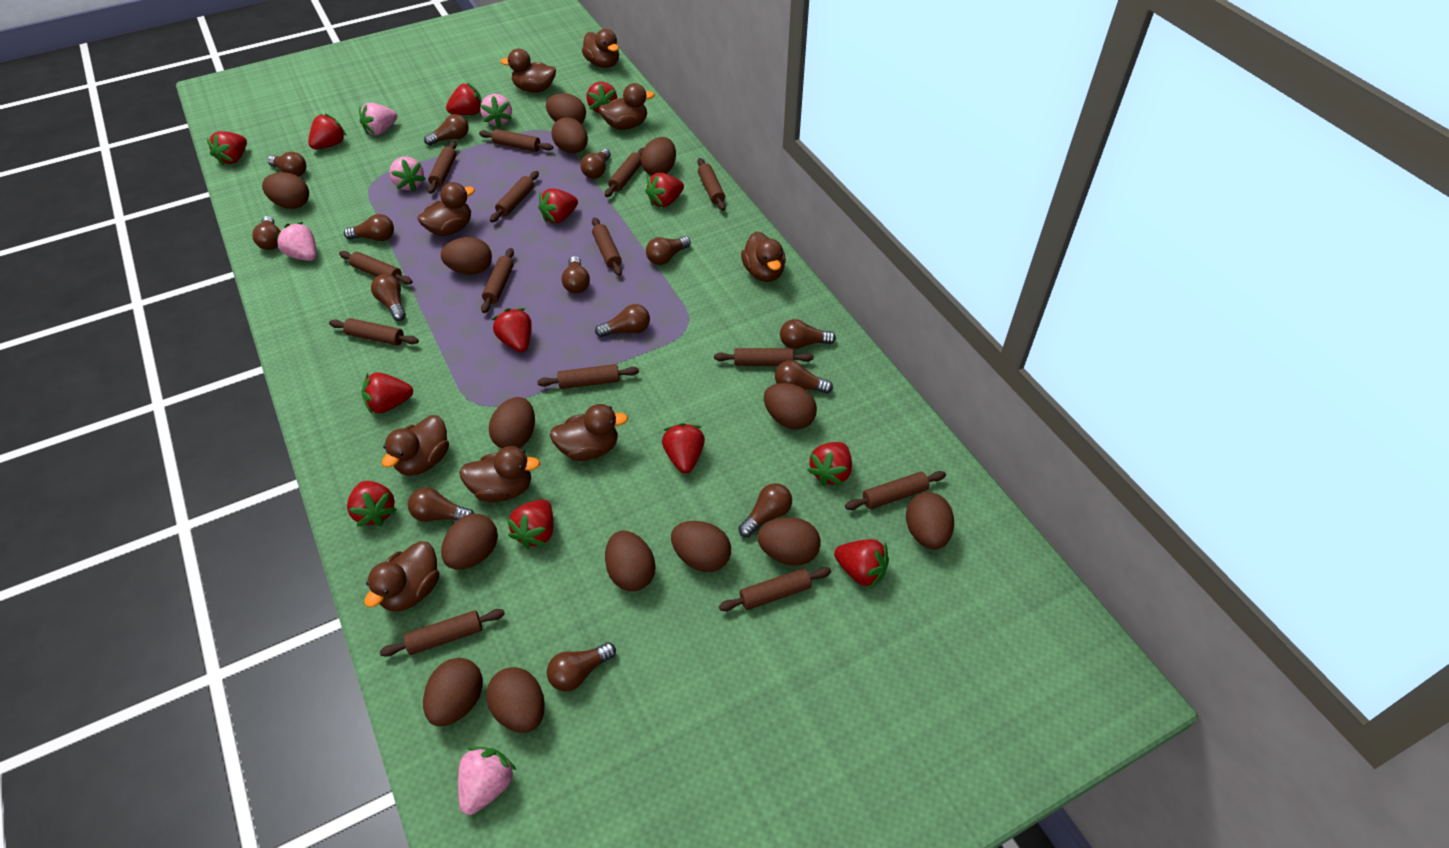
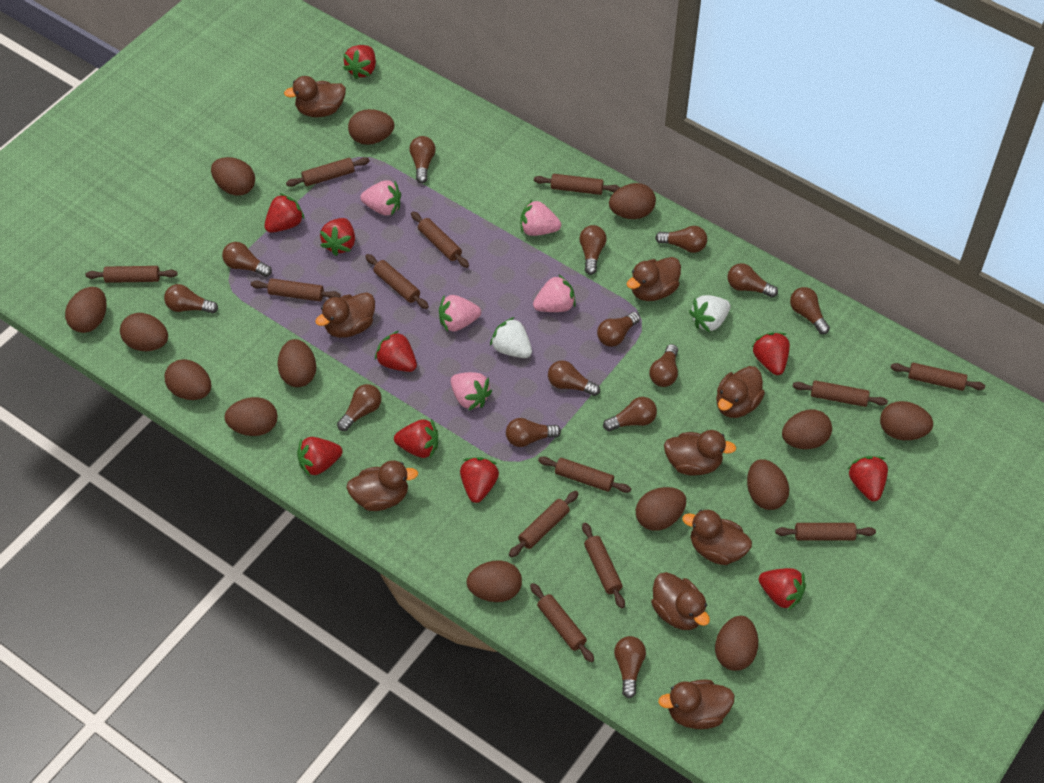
brown rolling pin: 14 -> 13
red strawberry: 13 -> 10
white strawberry: 0 -> 2

